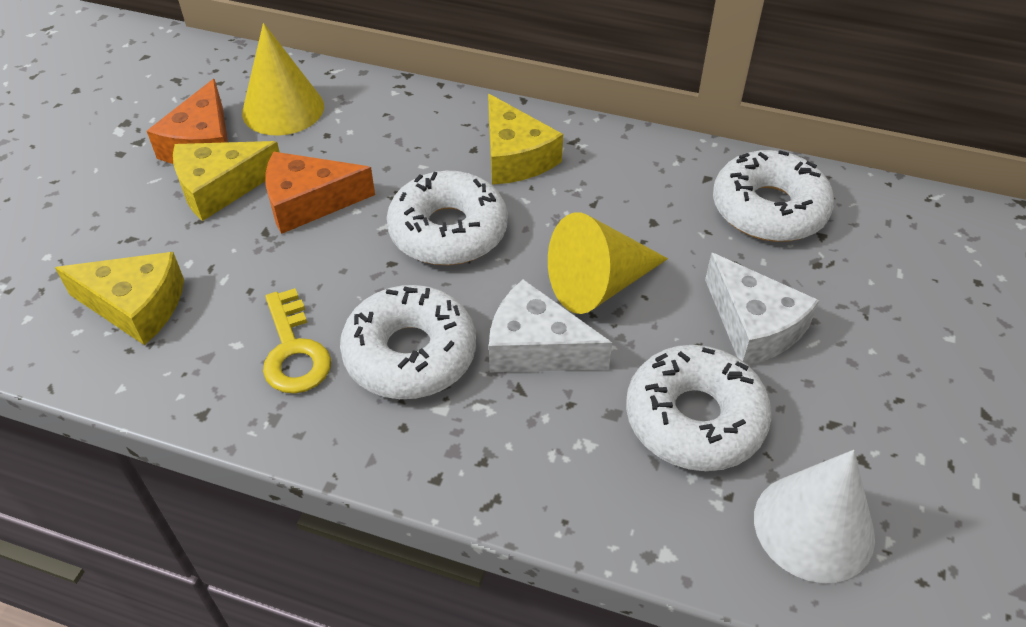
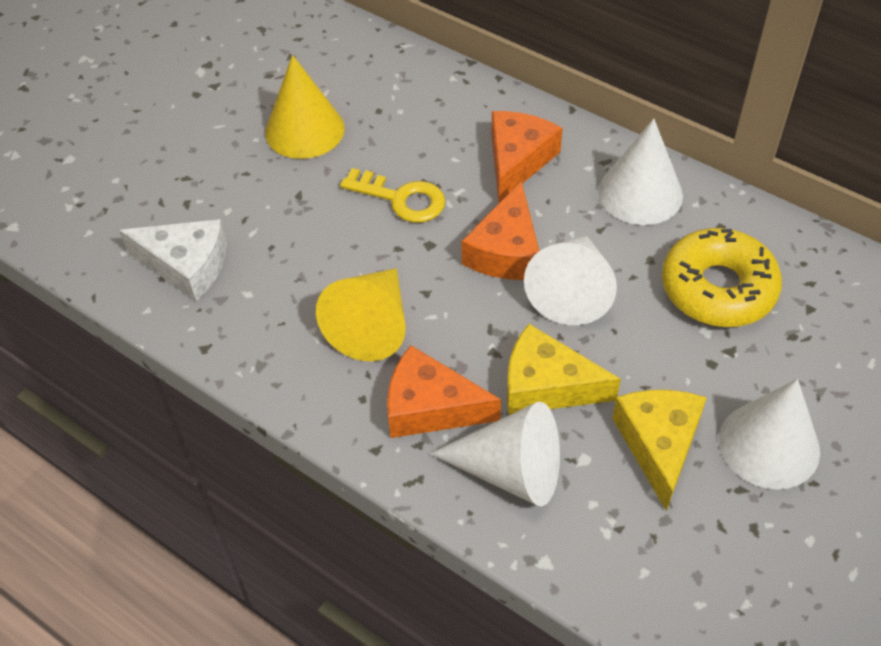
orange cheese: 2 -> 3
white cheese: 2 -> 1
white cone: 1 -> 4
white donut: 4 -> 0
yellow cheese: 3 -> 2
yellow donut: 0 -> 1

